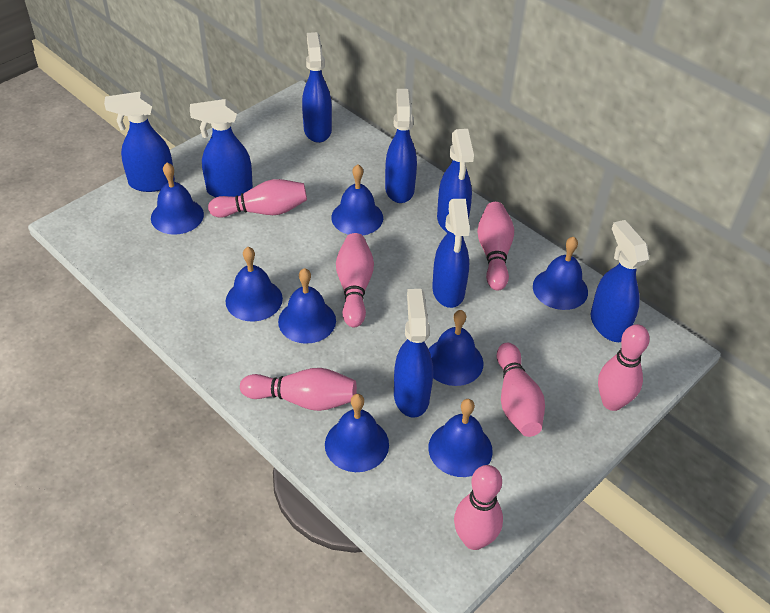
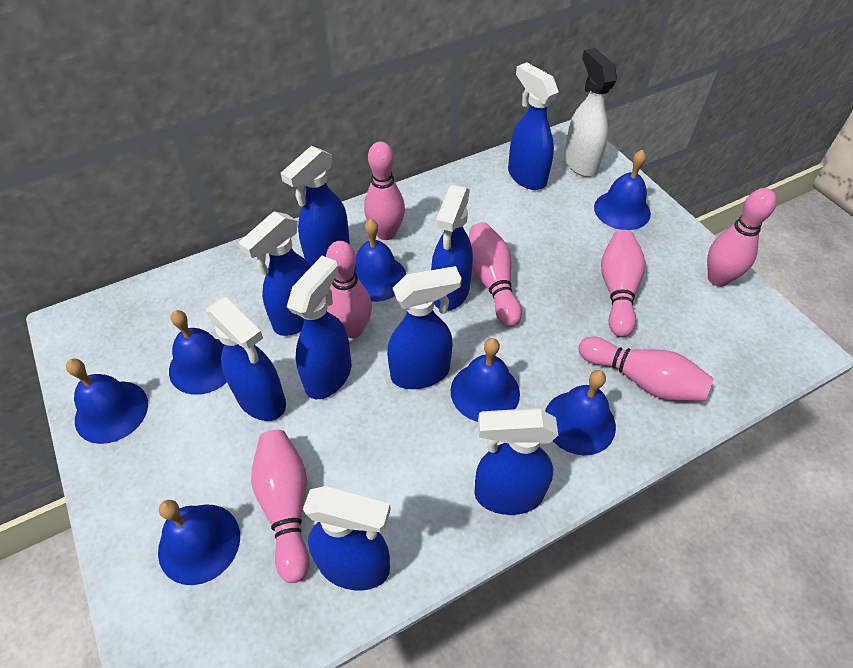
blue bell: 8 -> 7
blue spray bottle: 8 -> 9
white spray bottle: 0 -> 1

